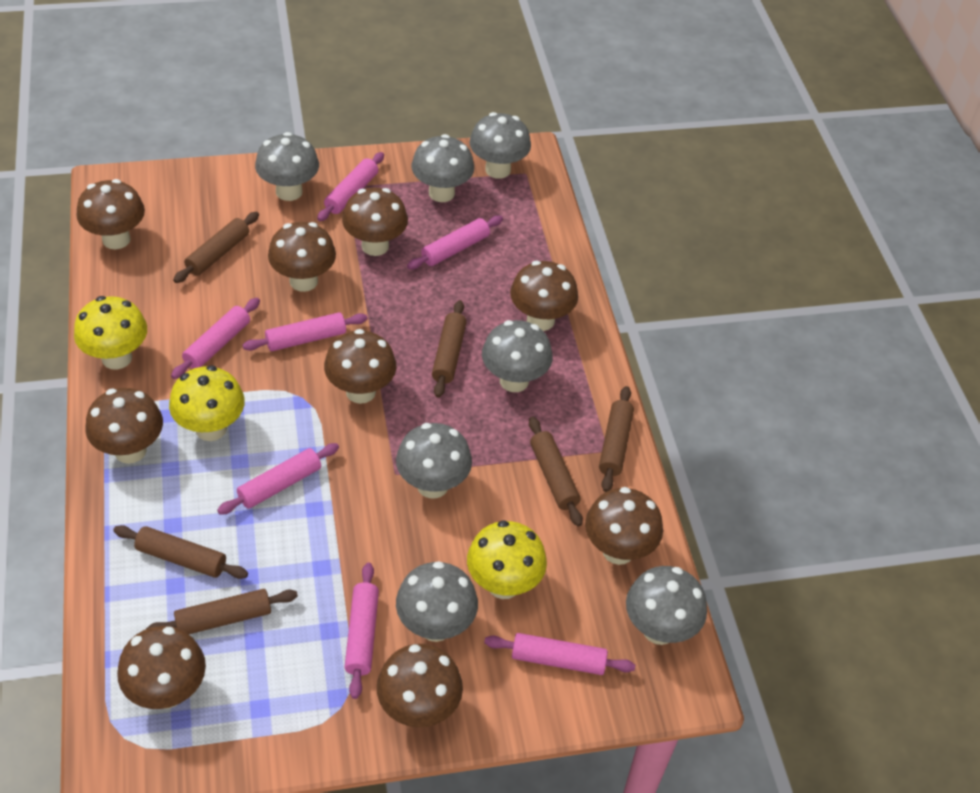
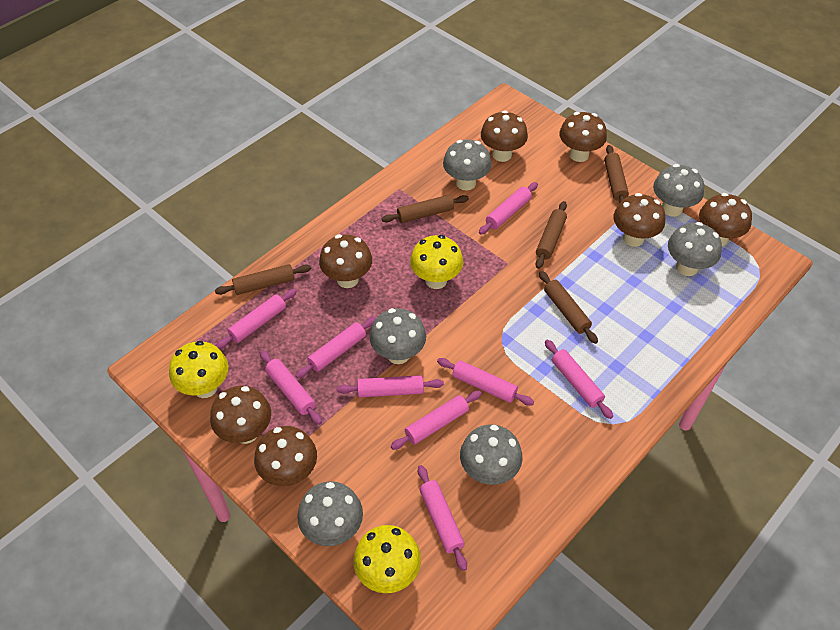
brown mushroom: 9 -> 7
brown rolling pin: 6 -> 5
grey mushroom: 7 -> 6
pink rolling pin: 7 -> 9

